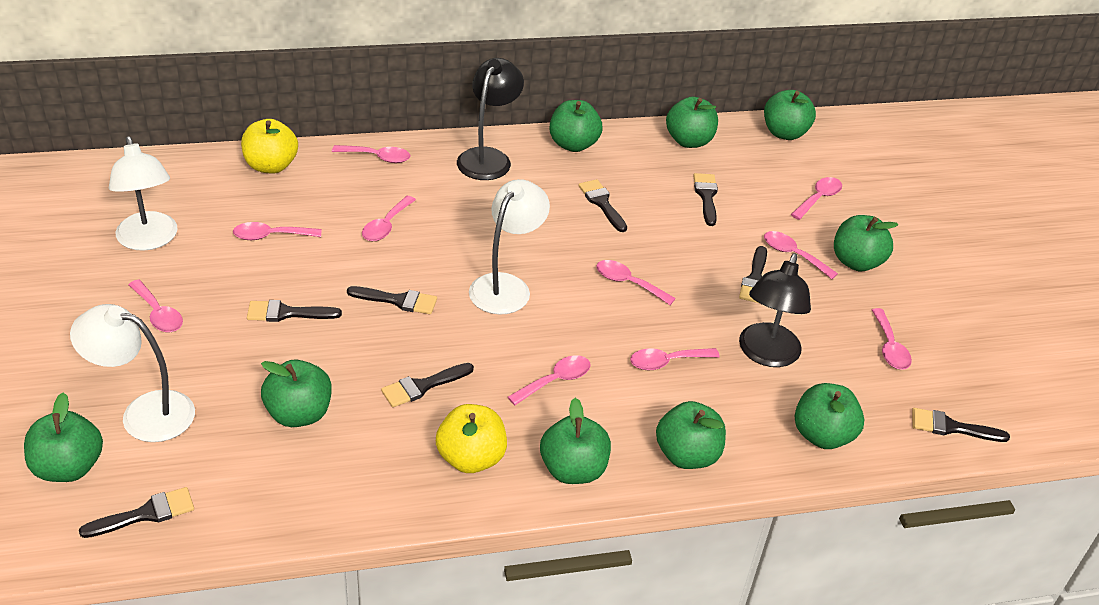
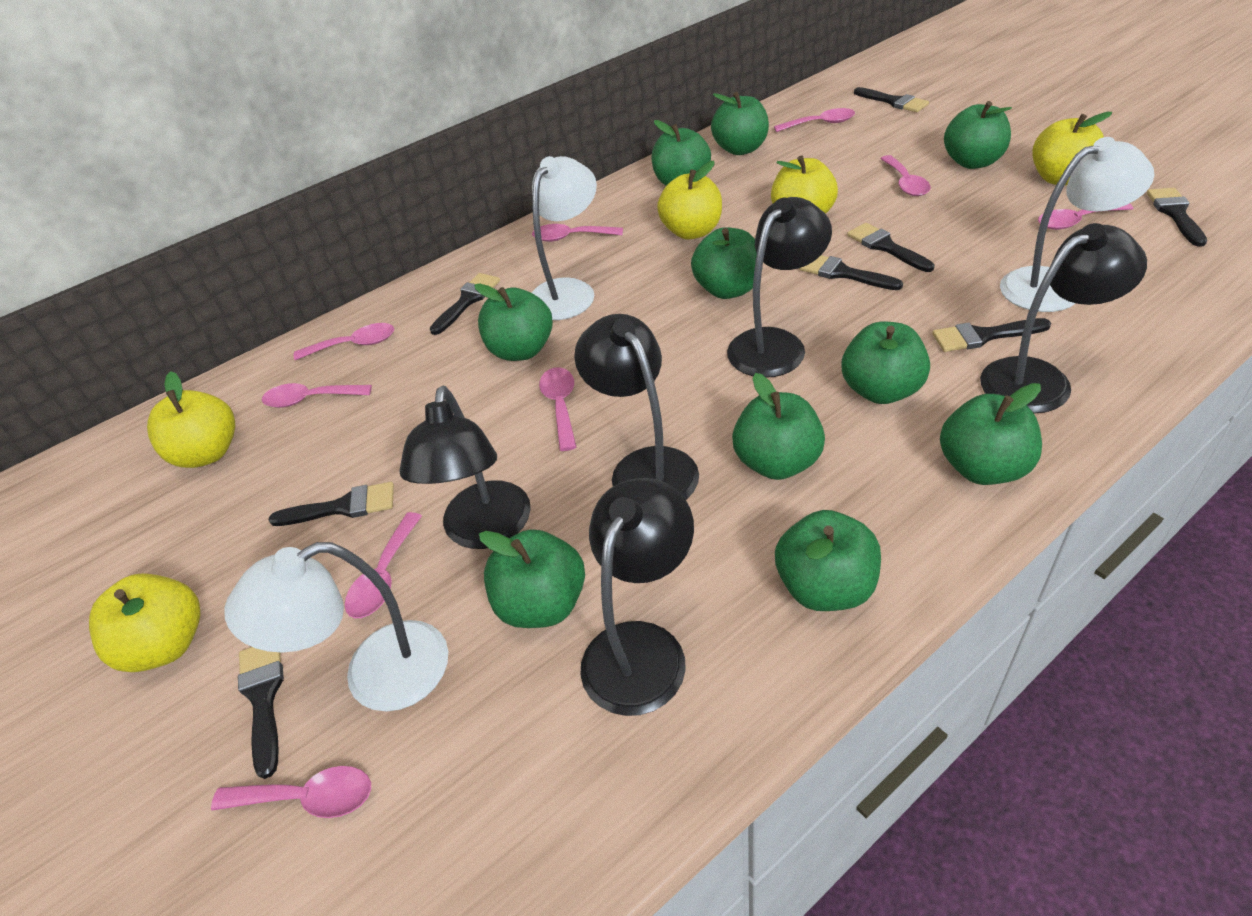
black lamp: 2 -> 5
green apple: 9 -> 10
pink spoon: 10 -> 9
yellow apple: 2 -> 5

